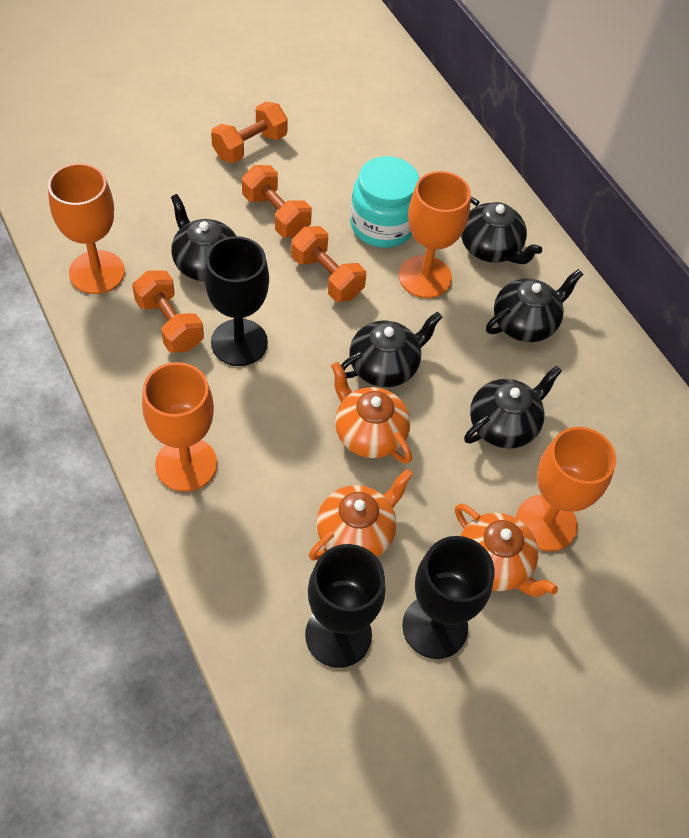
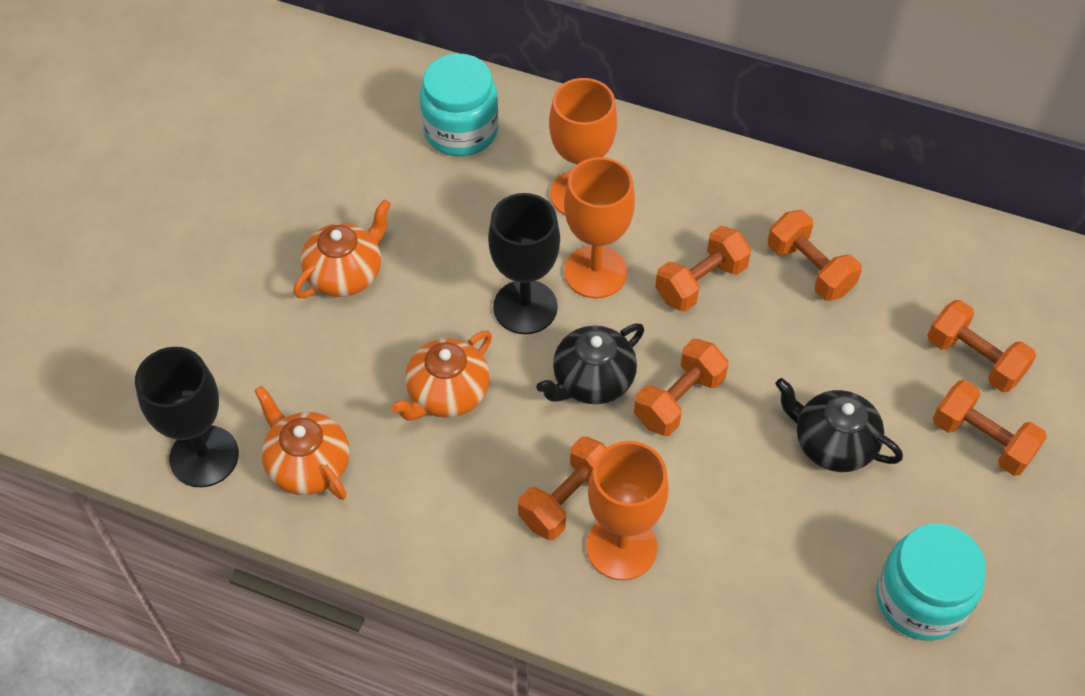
black goblet: 3 -> 2
black teapot: 5 -> 2
orange dumbbell: 4 -> 6
orange goblet: 4 -> 3
turquoise jar: 1 -> 2

